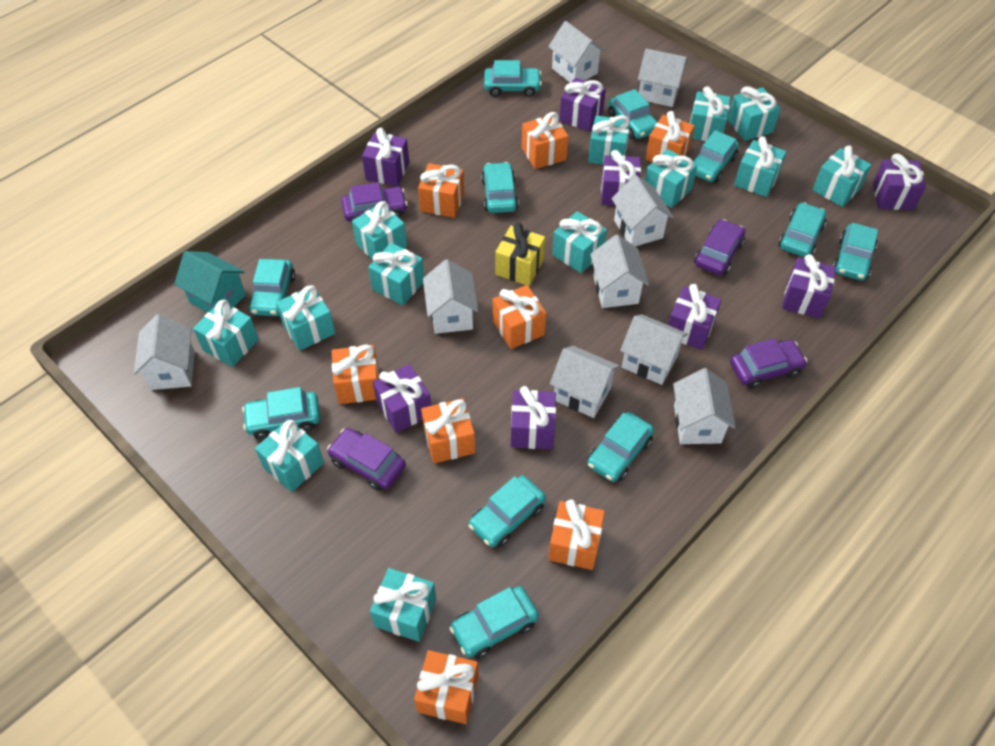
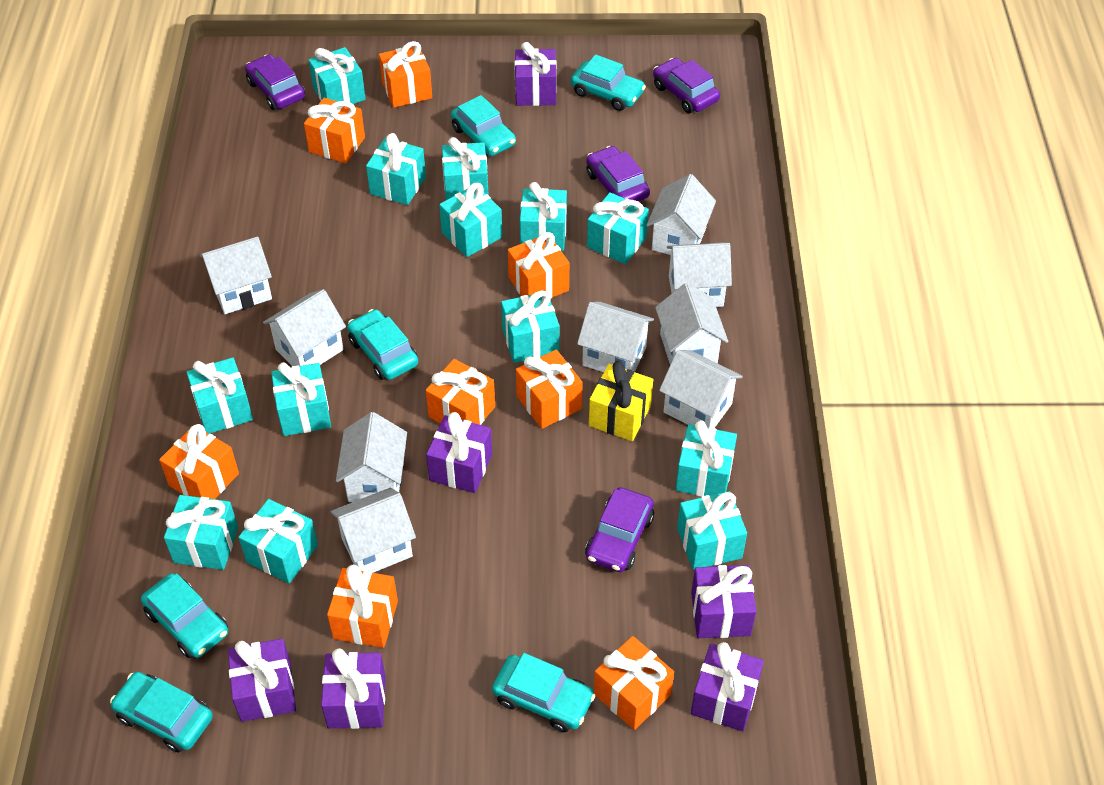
purple gift: 8 -> 6
turquoise car: 11 -> 6
turquoise house: 1 -> 0

